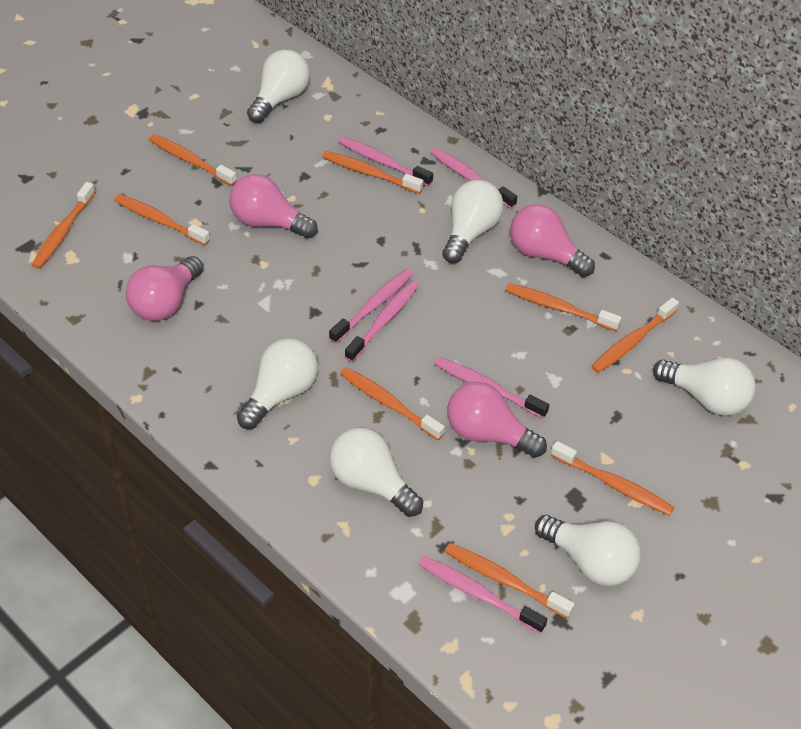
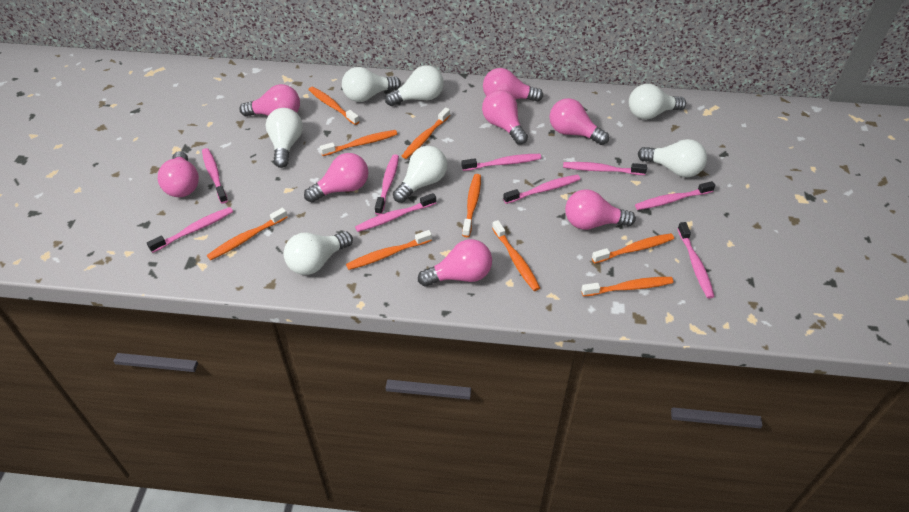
pink light bulb: 4 -> 8
pink toothbrush: 6 -> 9
white light bulb: 6 -> 7

